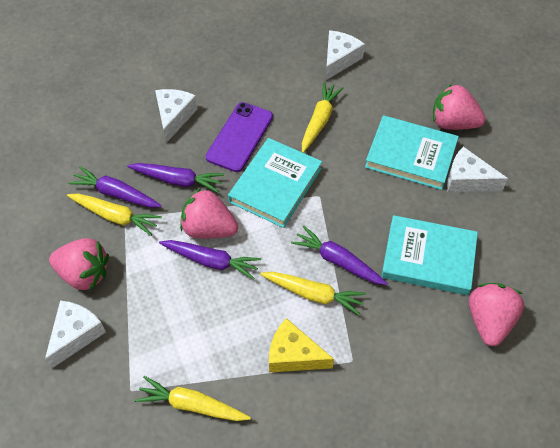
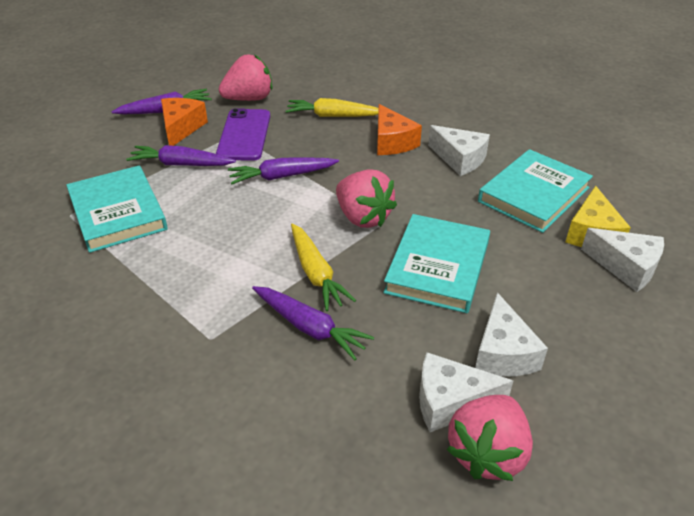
orange cheese: 0 -> 2
pink strawberry: 4 -> 3
yellow carrot: 4 -> 2

